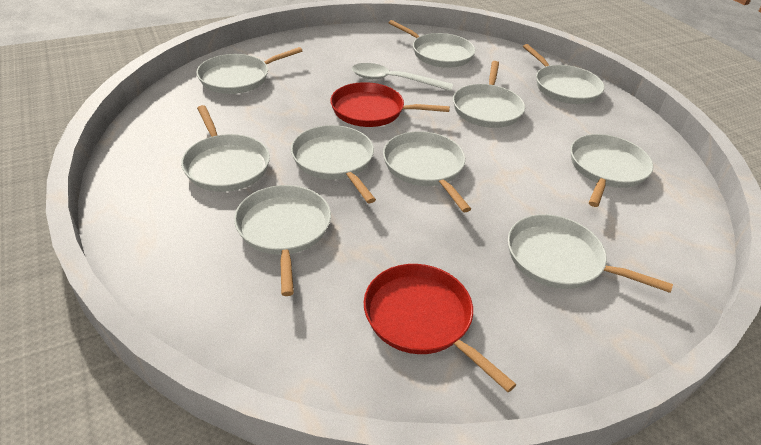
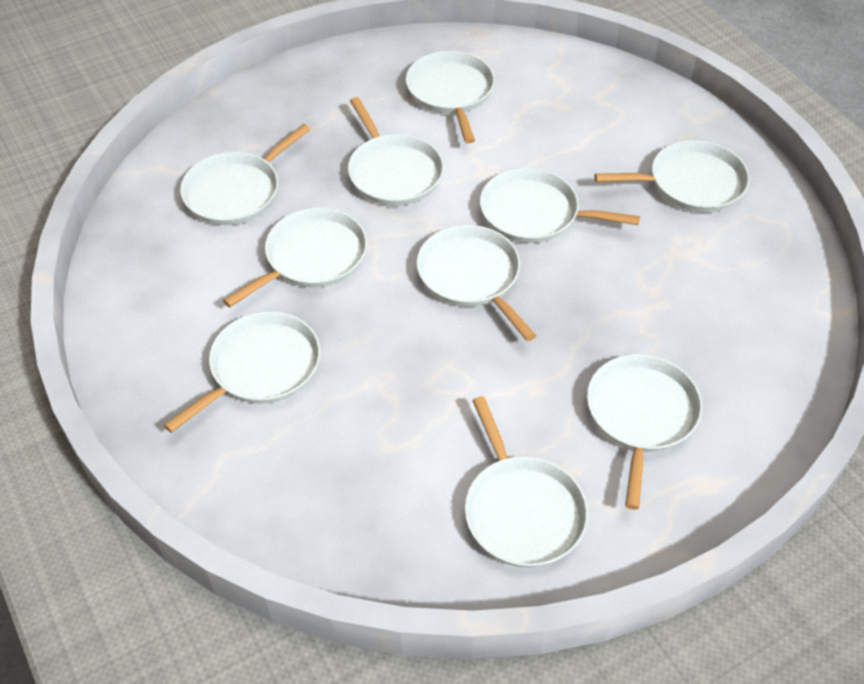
red pan: 2 -> 0
white spoon: 1 -> 0

